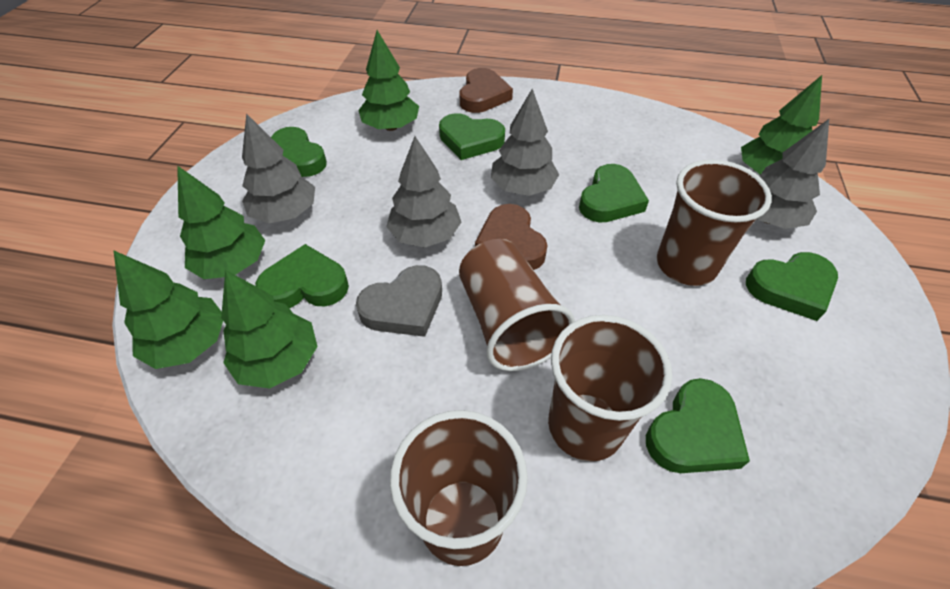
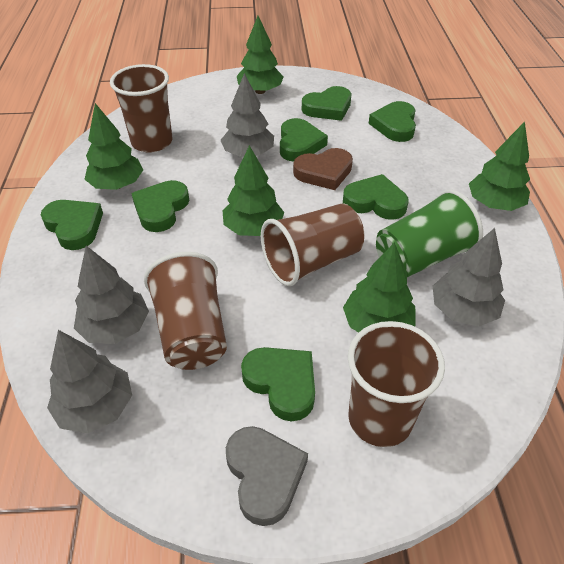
brown heart: 2 -> 1
green cup: 0 -> 1
green heart: 6 -> 7

